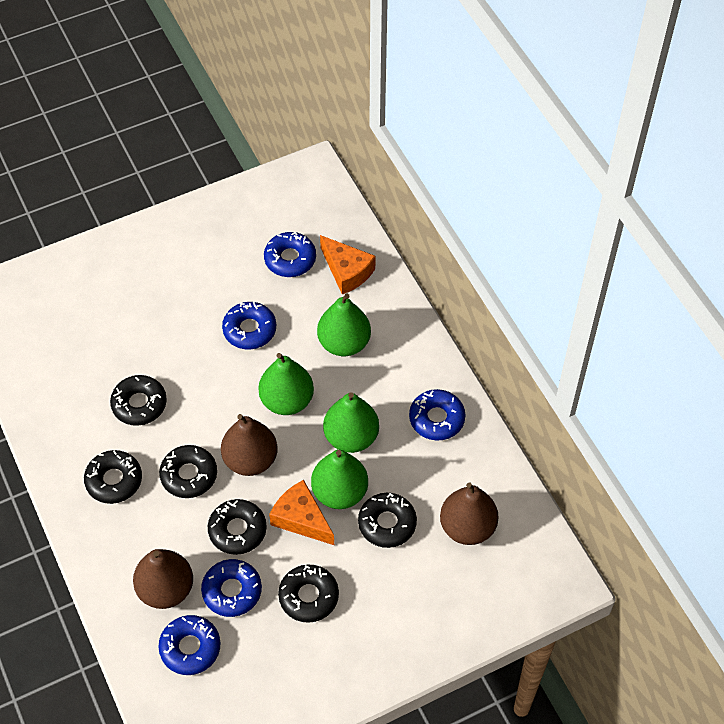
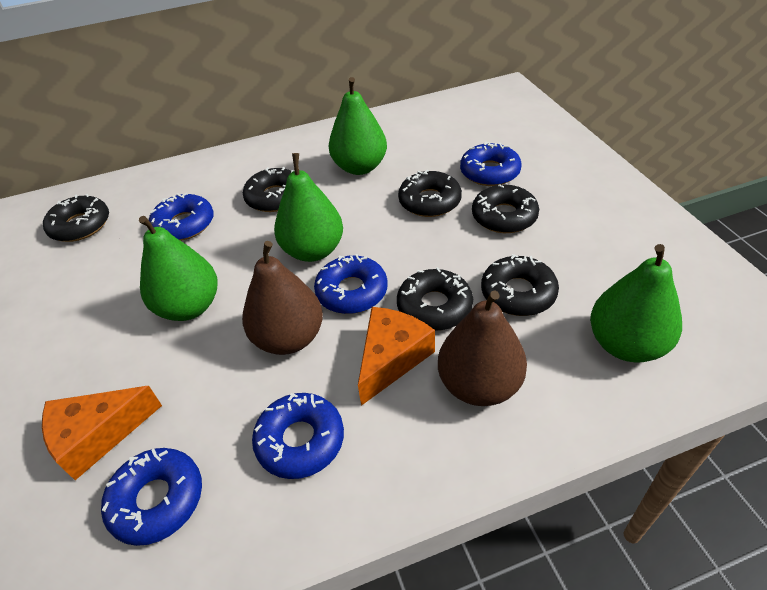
brown pear: 3 -> 2

